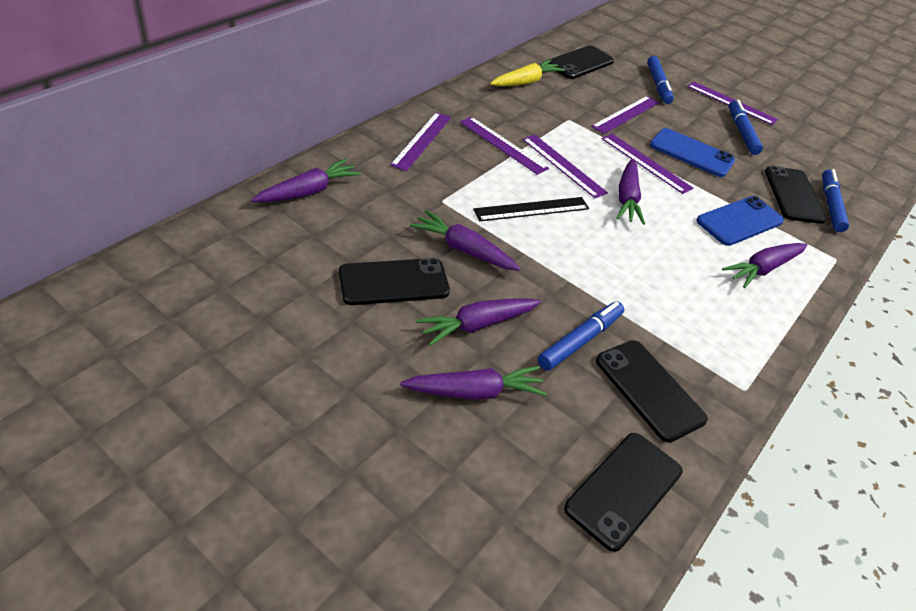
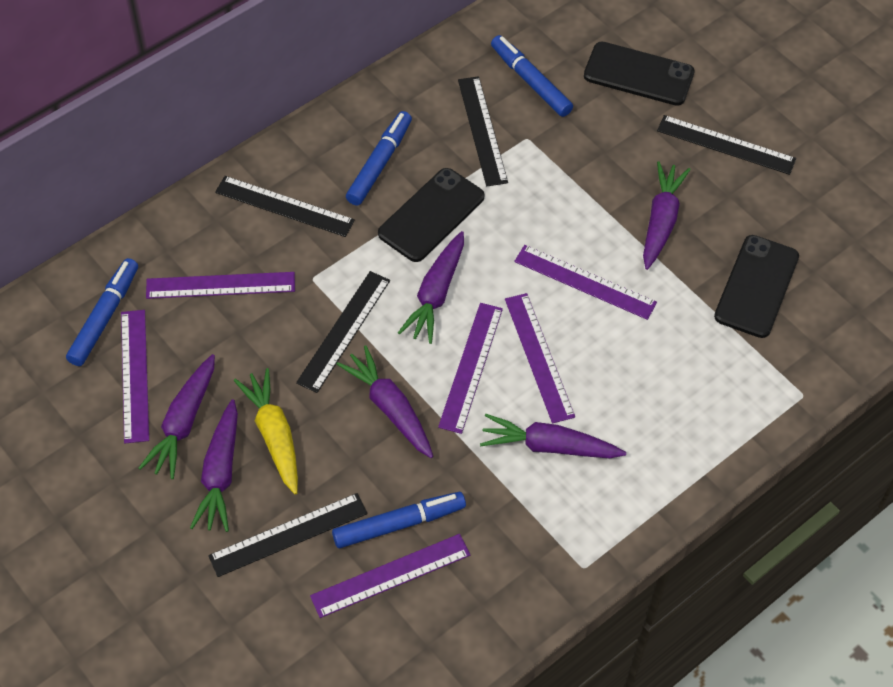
black phone: 5 -> 3
black ruler: 1 -> 5
blue phone: 2 -> 0

